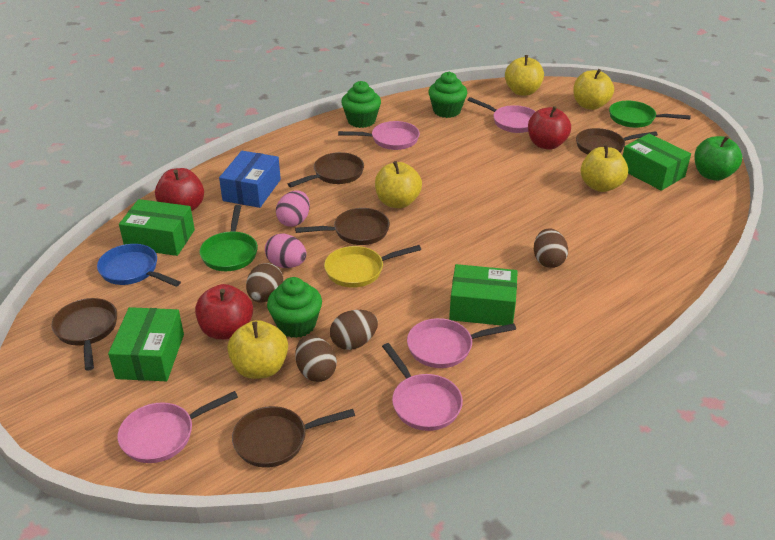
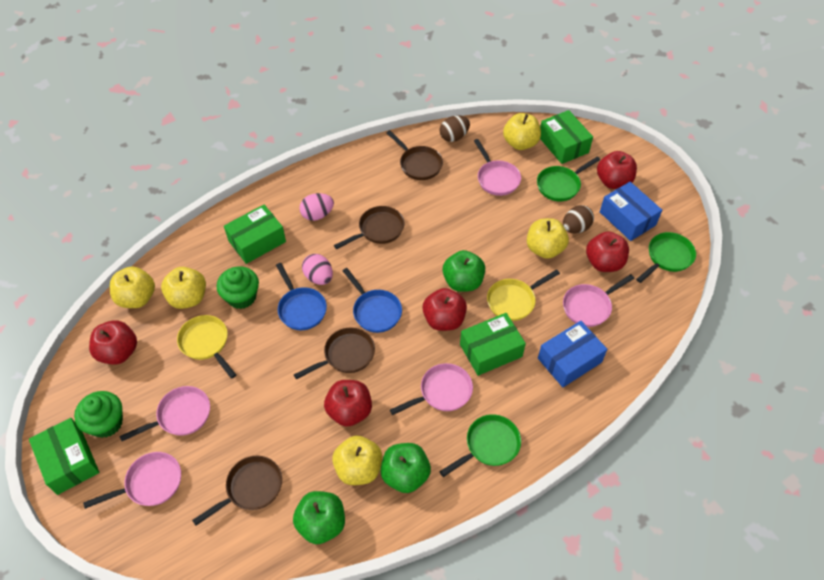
blue box: 1 -> 2
blue pan: 1 -> 2
brown egg: 4 -> 2
brown pan: 5 -> 4
green apple: 1 -> 3
green cupcake: 3 -> 2
green pan: 2 -> 3
red apple: 3 -> 5
yellow pan: 1 -> 2

